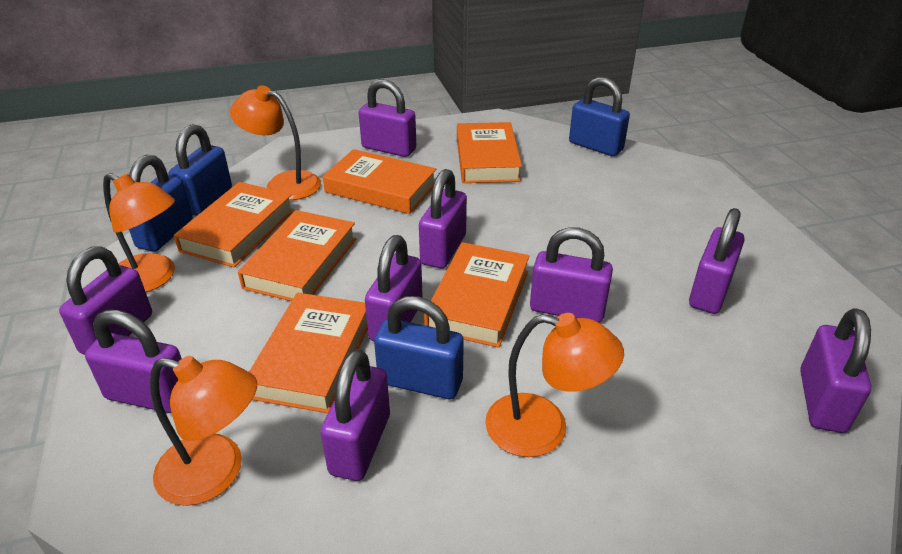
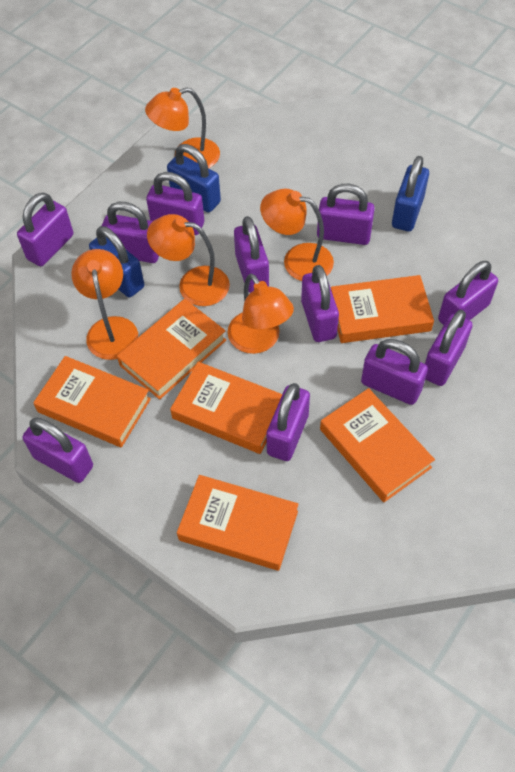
blue padlock: 4 -> 3
orange lamp: 4 -> 5
purple padlock: 9 -> 11

